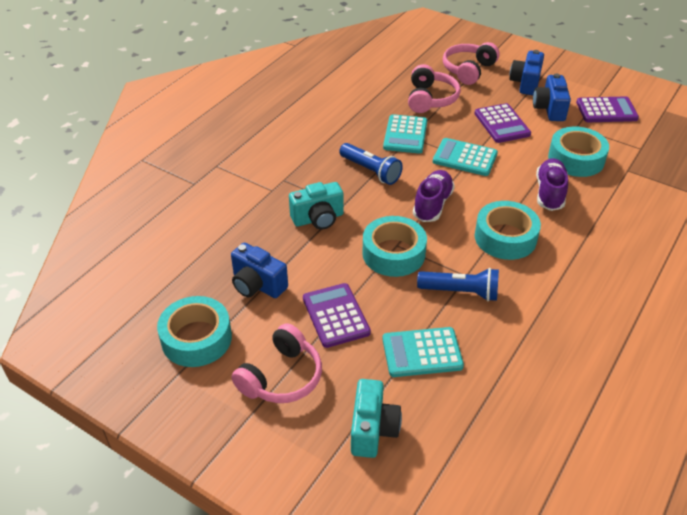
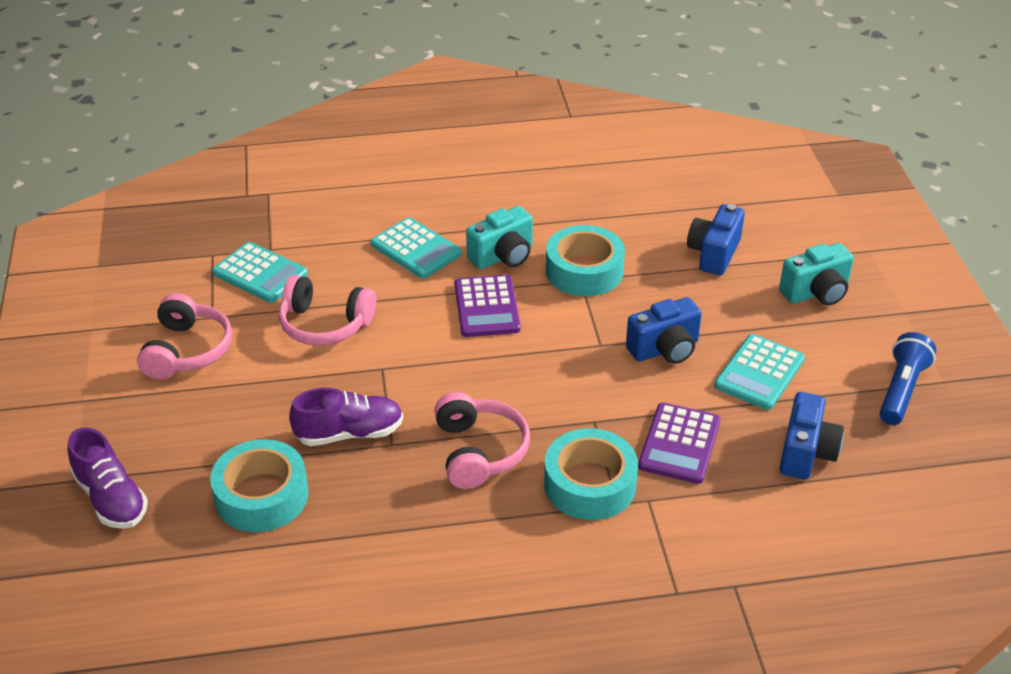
blue flashlight: 2 -> 1
purple calculator: 3 -> 2
turquoise tape: 4 -> 3

